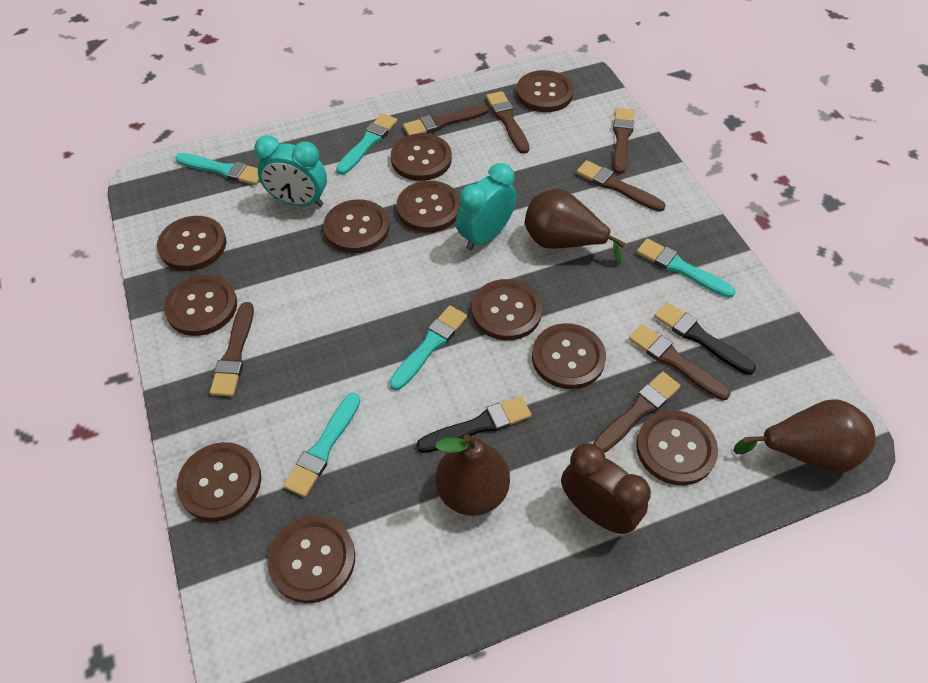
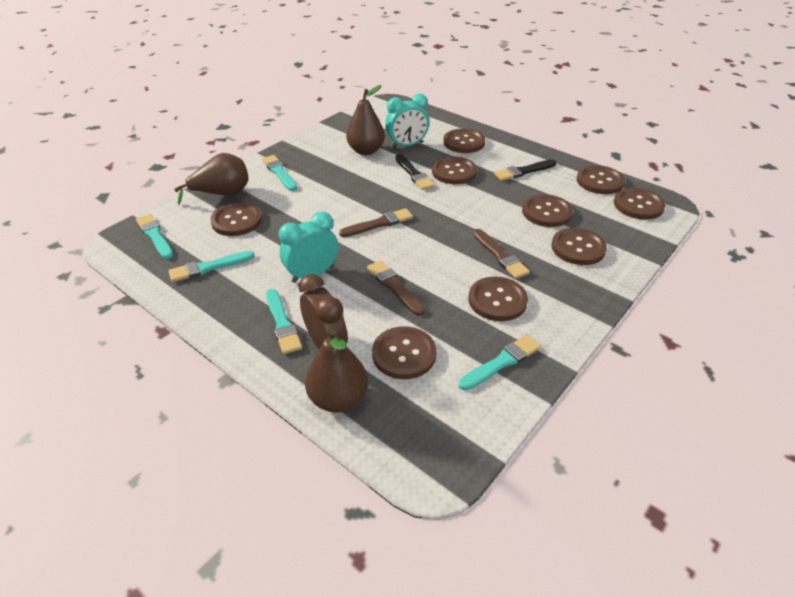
brown brush: 7 -> 3
brown button: 11 -> 9

